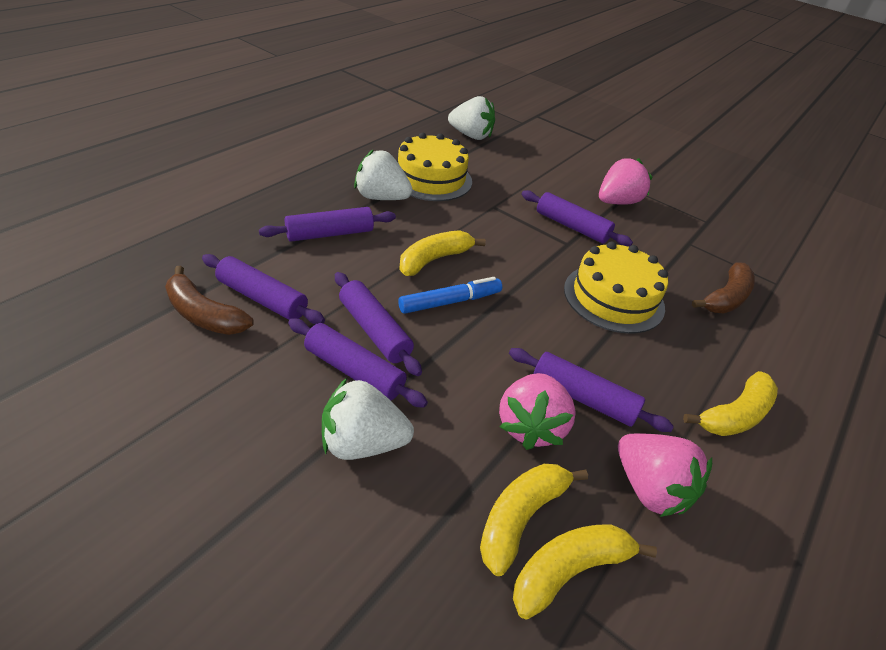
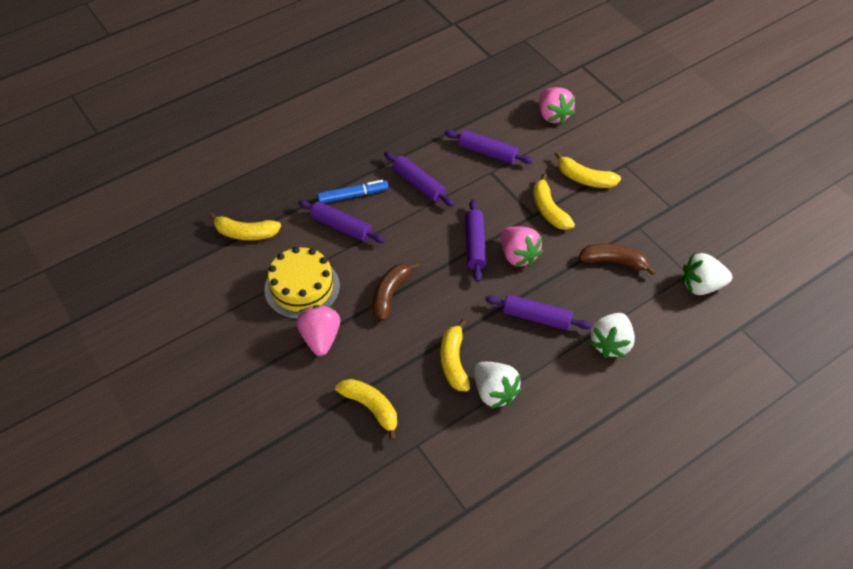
purple rolling pin: 6 -> 5
yellow banana: 4 -> 5
yellow cake: 2 -> 1

